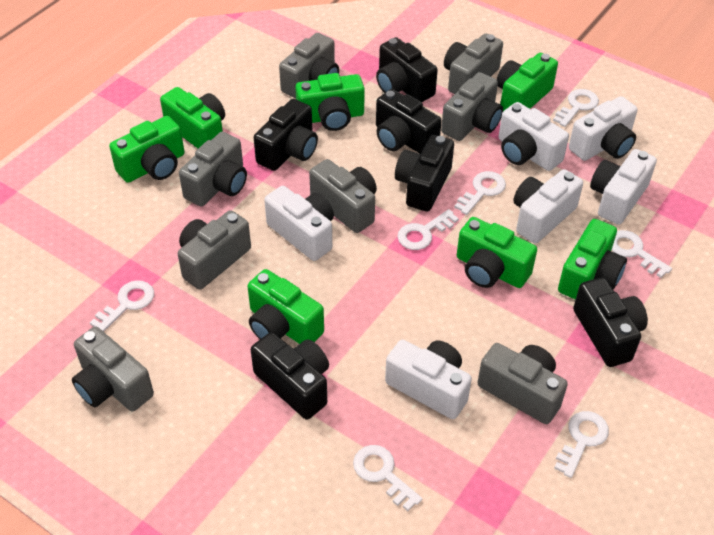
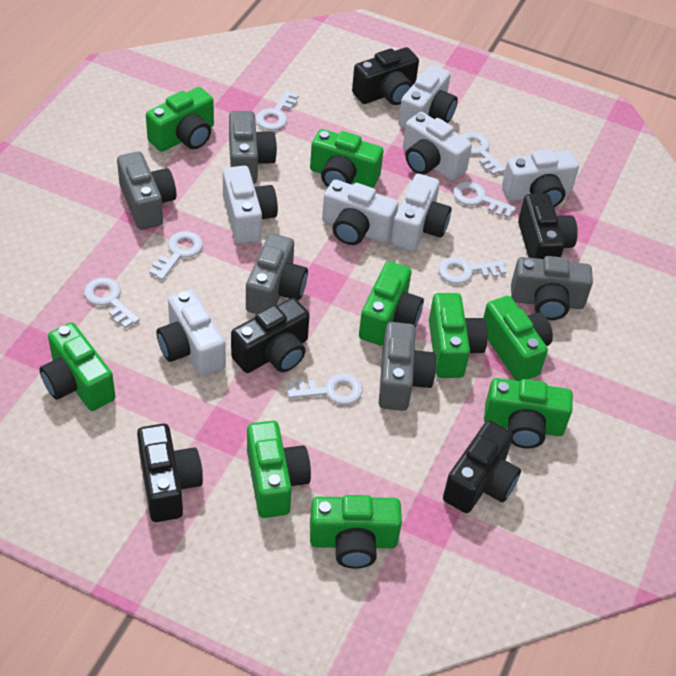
black camera: 6 -> 5
green camera: 7 -> 9
grey camera: 8 -> 5
white camera: 6 -> 7

